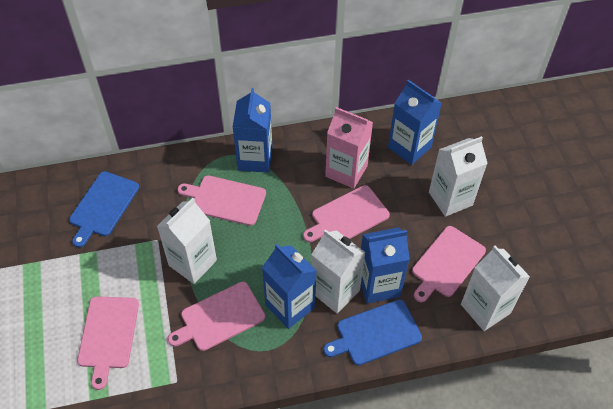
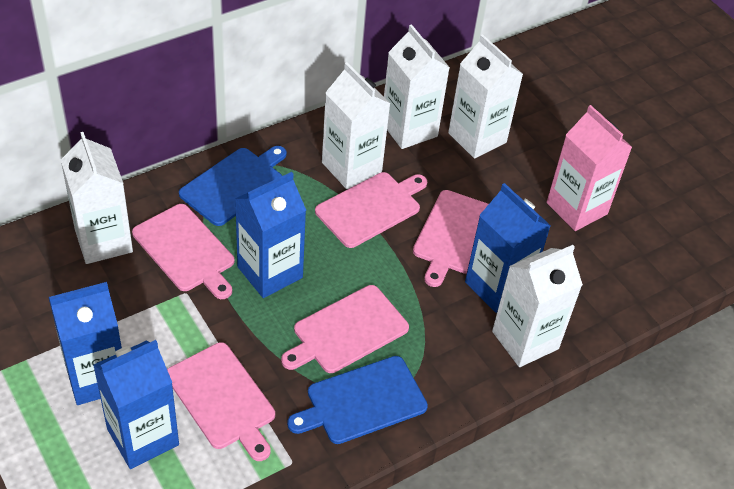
white carton: 4 -> 5

